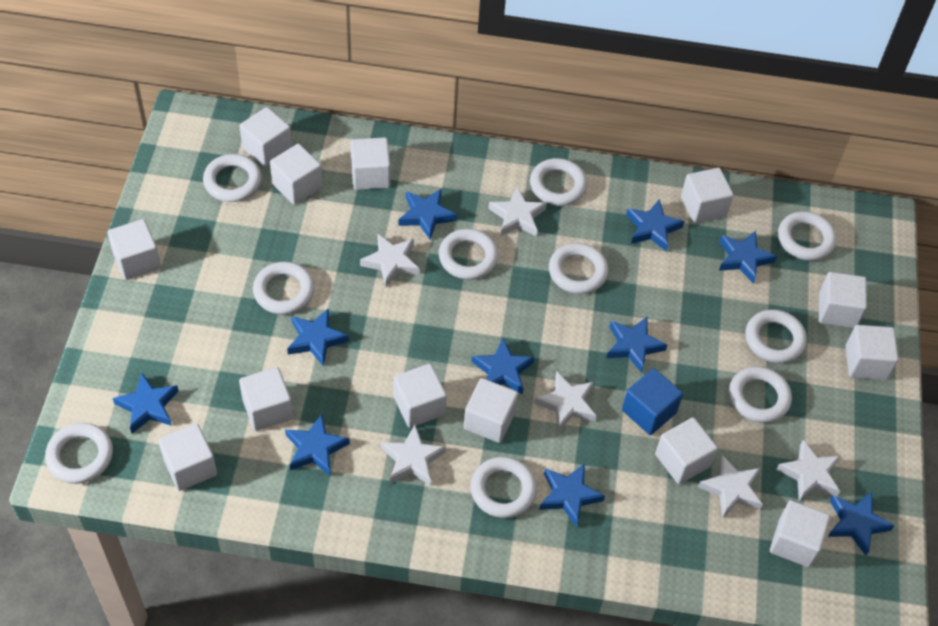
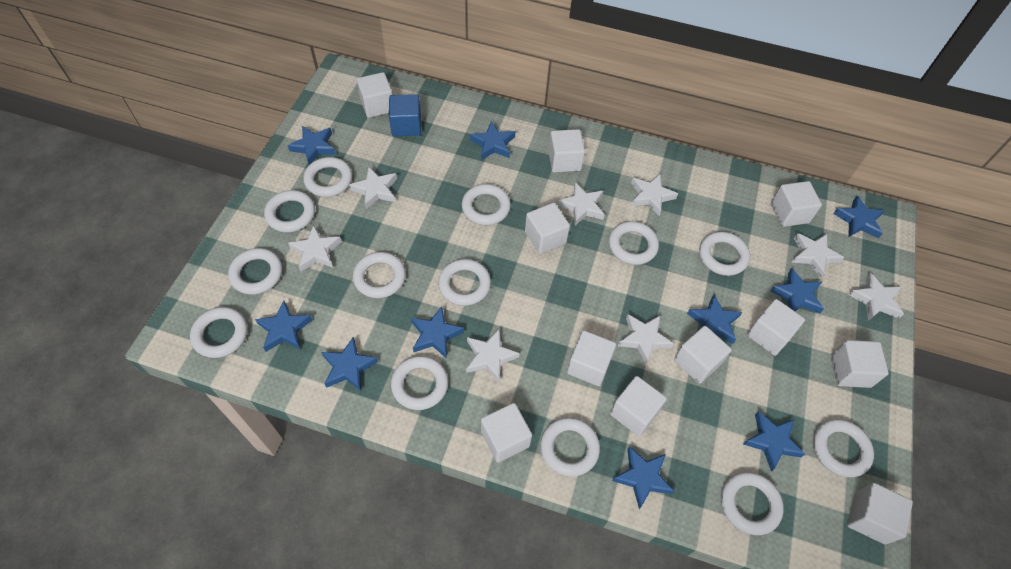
white cube: 13 -> 11
white ring: 10 -> 13
white star: 6 -> 8

